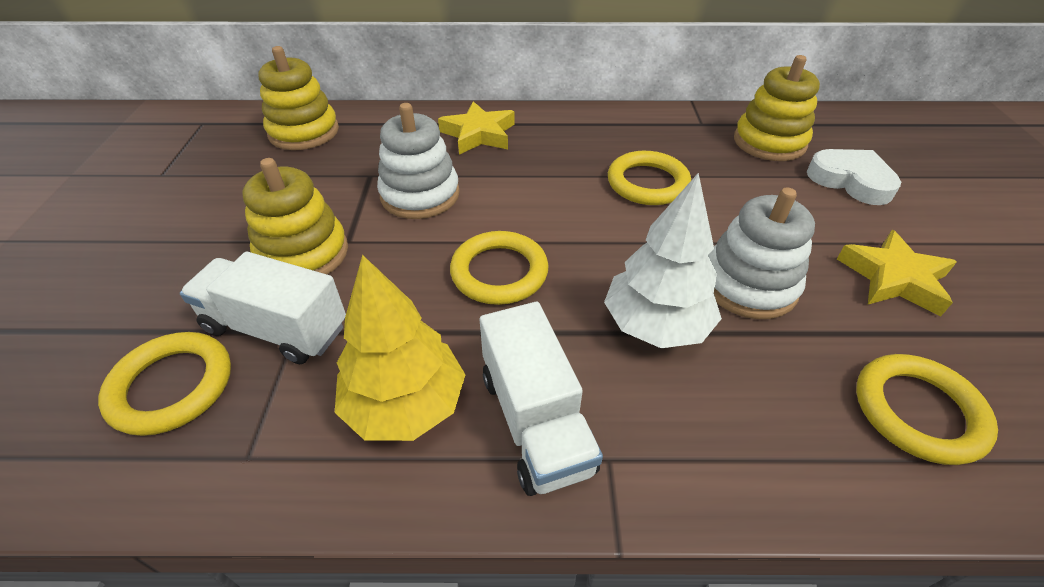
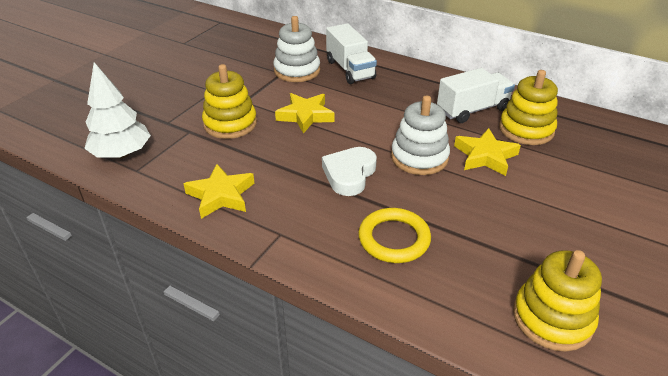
yellow ring: 4 -> 1
yellow star: 2 -> 3
yellow tree: 1 -> 0

